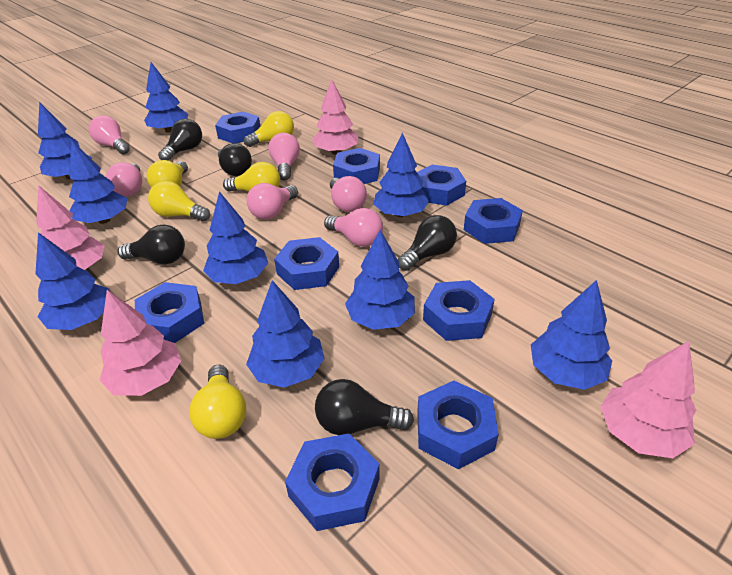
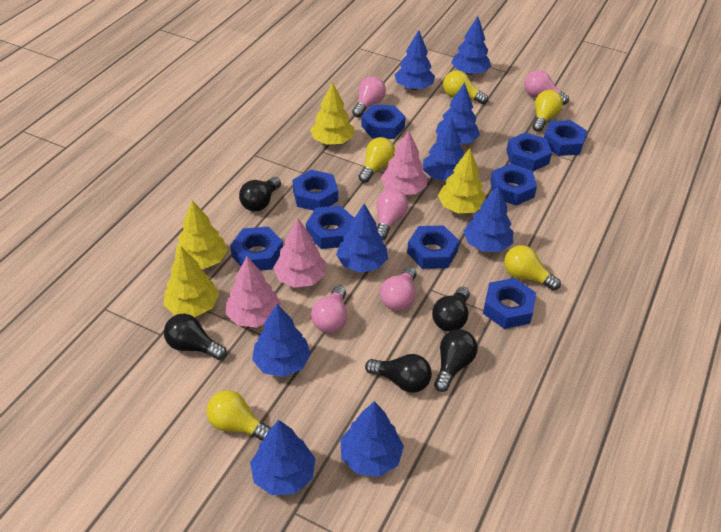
pink light bulb: 6 -> 5
pink tree: 4 -> 3
yellow tree: 0 -> 4

